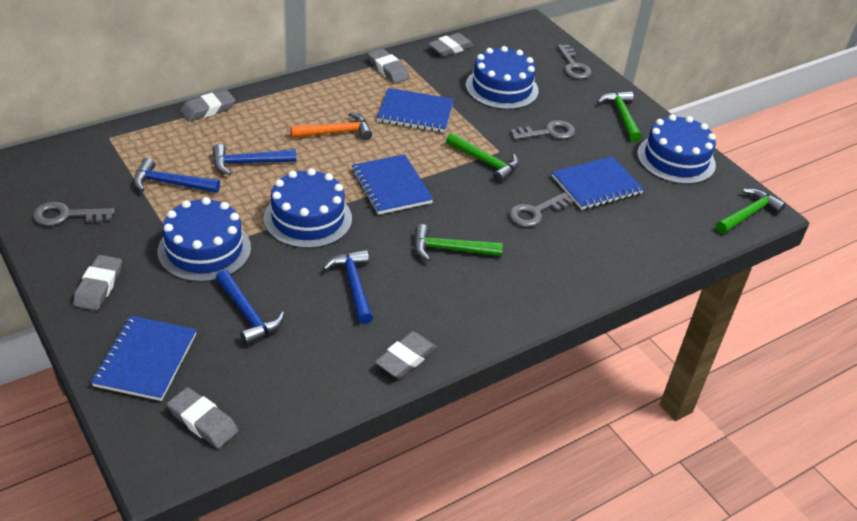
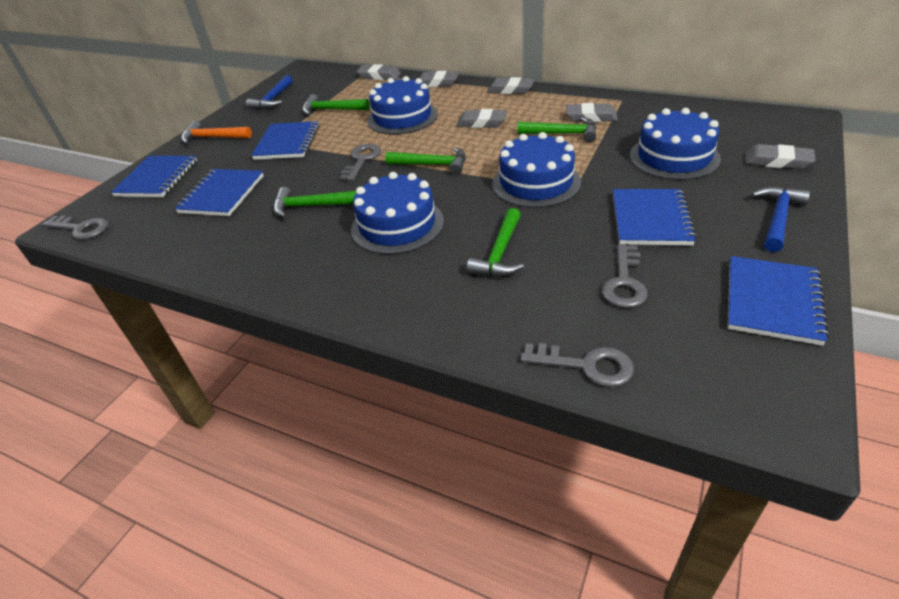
blue hammer: 4 -> 2
blue notebook: 4 -> 5
green hammer: 4 -> 5

